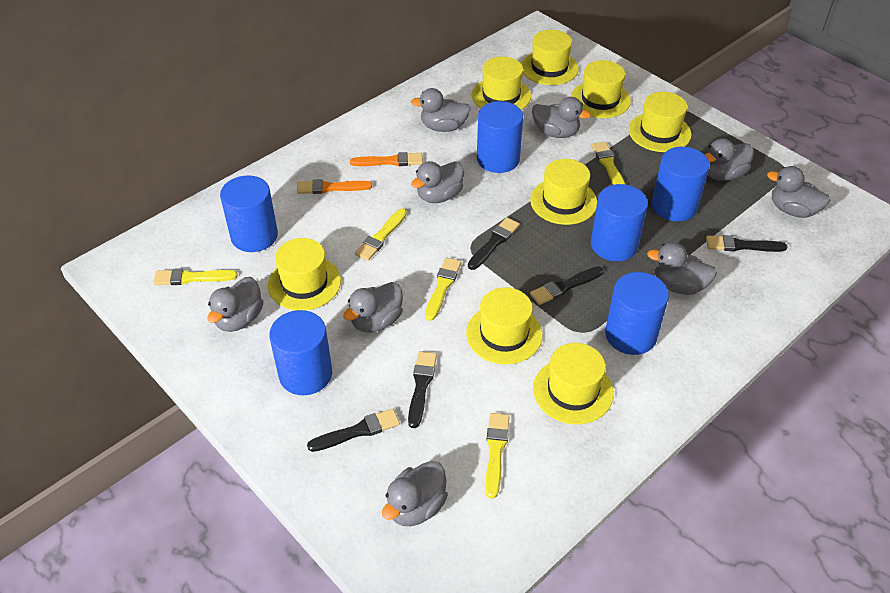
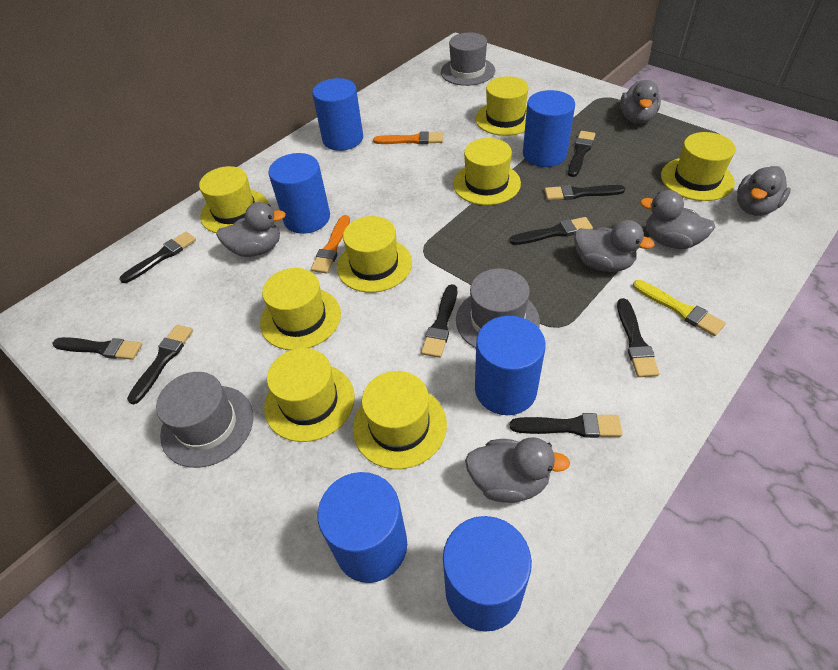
black brush: 5 -> 9
grey duck: 9 -> 6
grey hat: 0 -> 3
yellow brush: 5 -> 1

